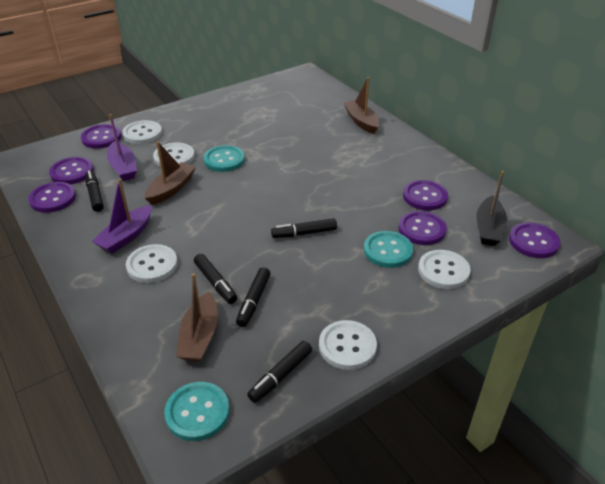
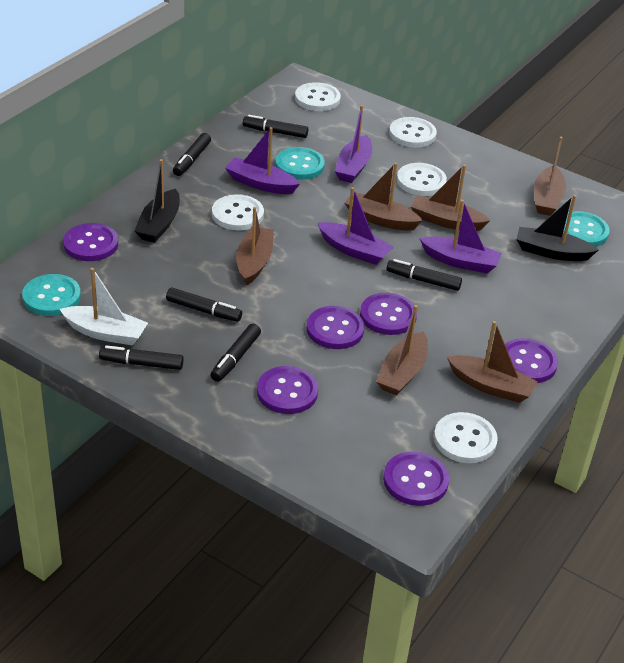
black boat: 1 -> 2
black marker: 5 -> 6
brown boat: 3 -> 6
purple boat: 2 -> 4
white boat: 0 -> 1

